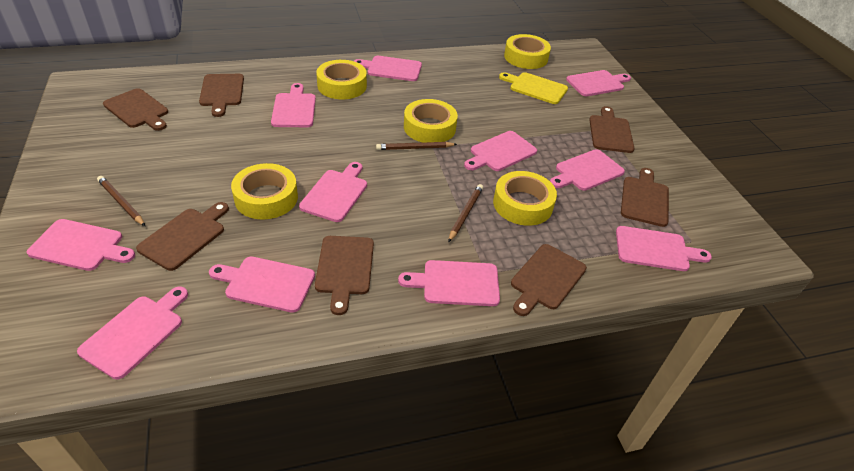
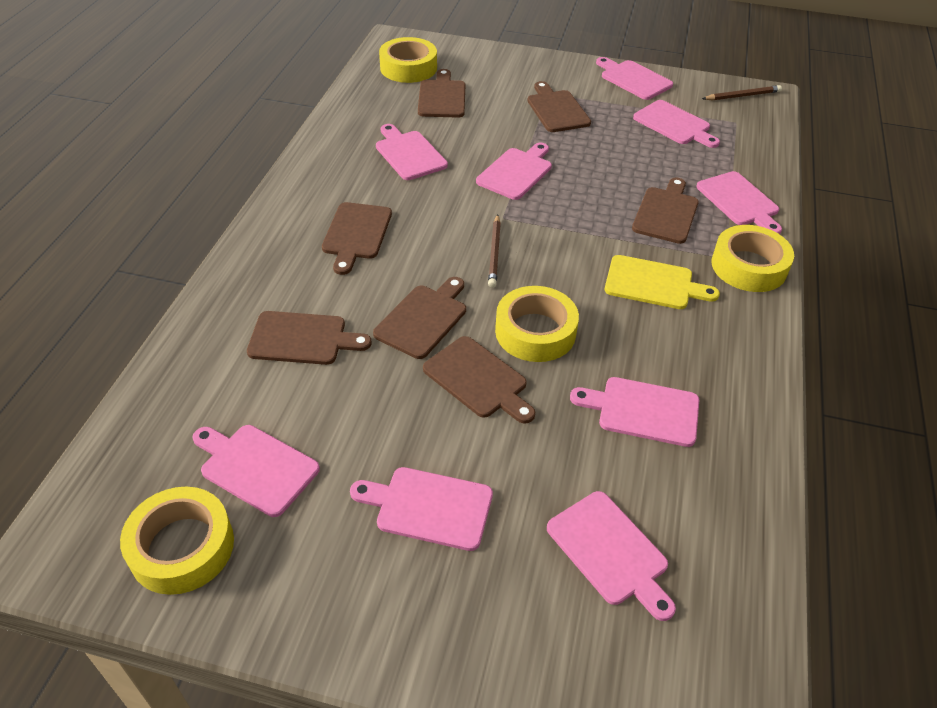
brown pencil: 3 -> 2
pink cutting board: 11 -> 9
yellow tape: 5 -> 4

